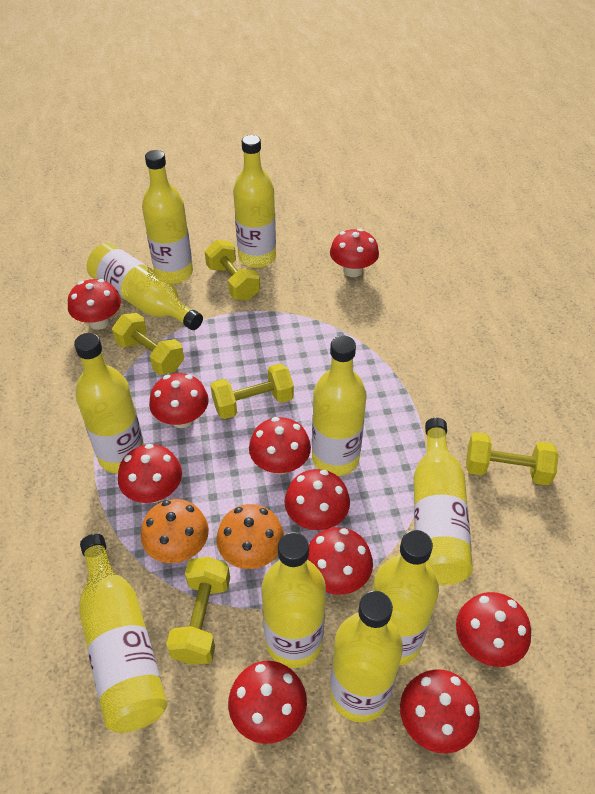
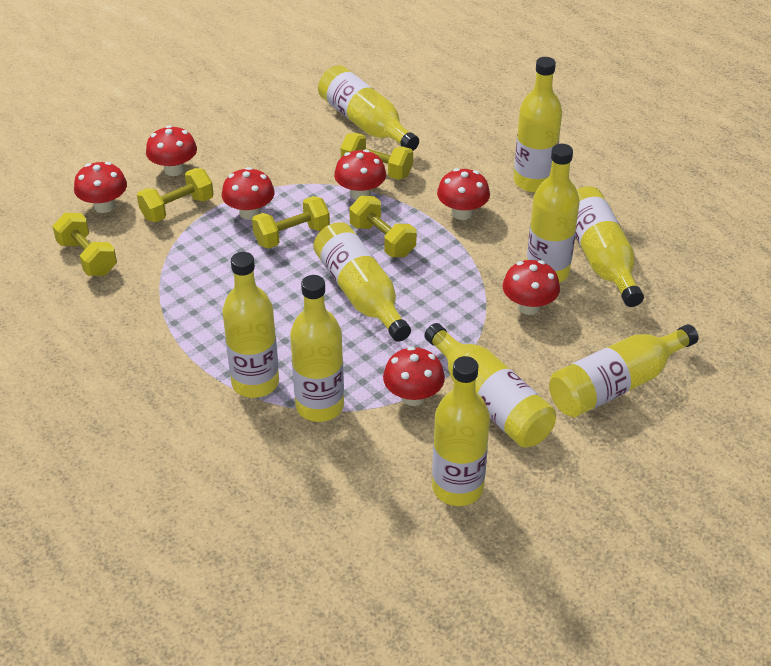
orange mushroom: 2 -> 0
red mushroom: 10 -> 7

